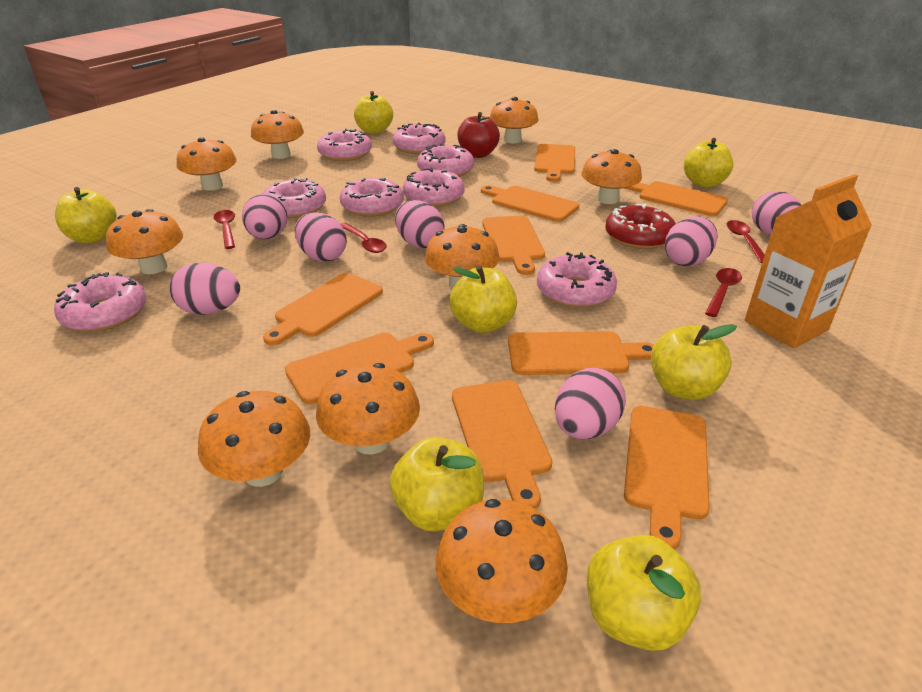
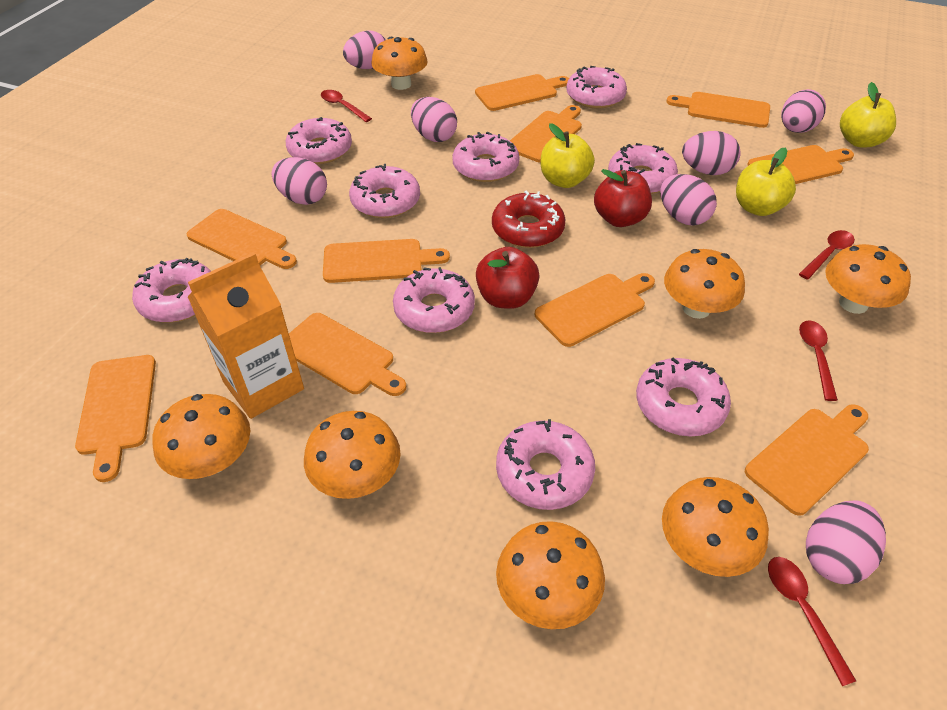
orange cutting board: 9 -> 10
orange mushroom: 9 -> 7
pink donut: 8 -> 9
red apple: 1 -> 2
yellow apple: 7 -> 3

